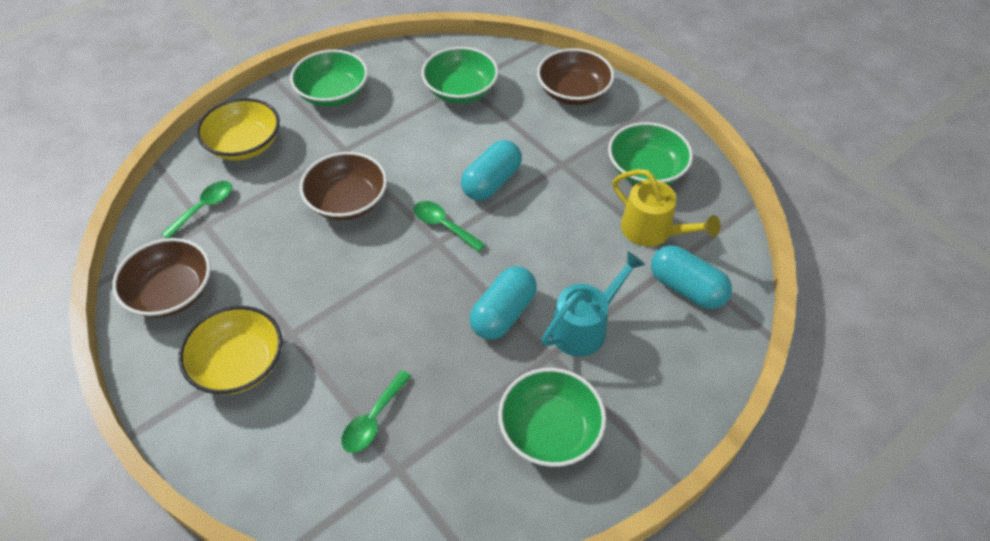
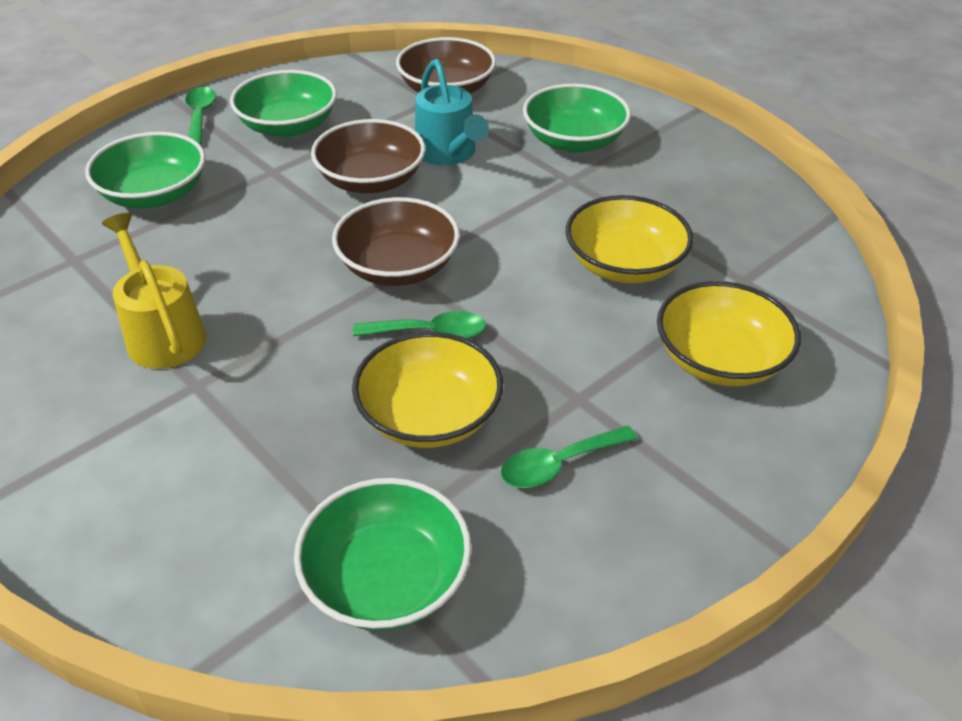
turquoise capsule: 3 -> 0
yellow bowl: 2 -> 3

